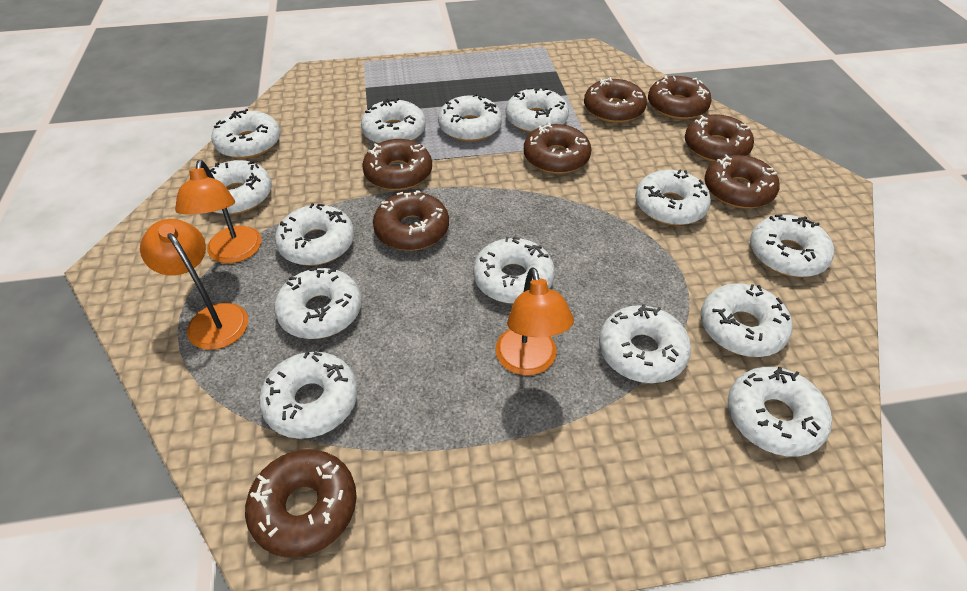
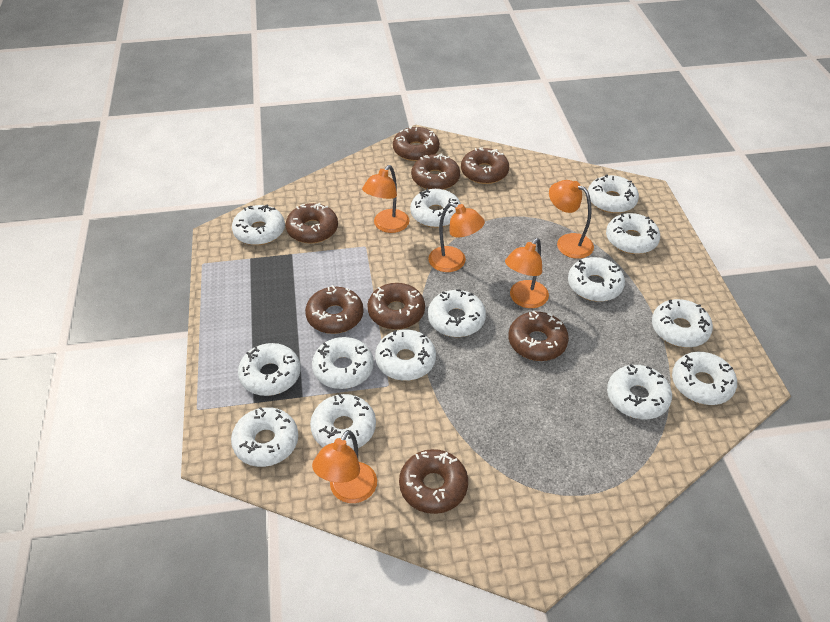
orange lamp: 3 -> 5

